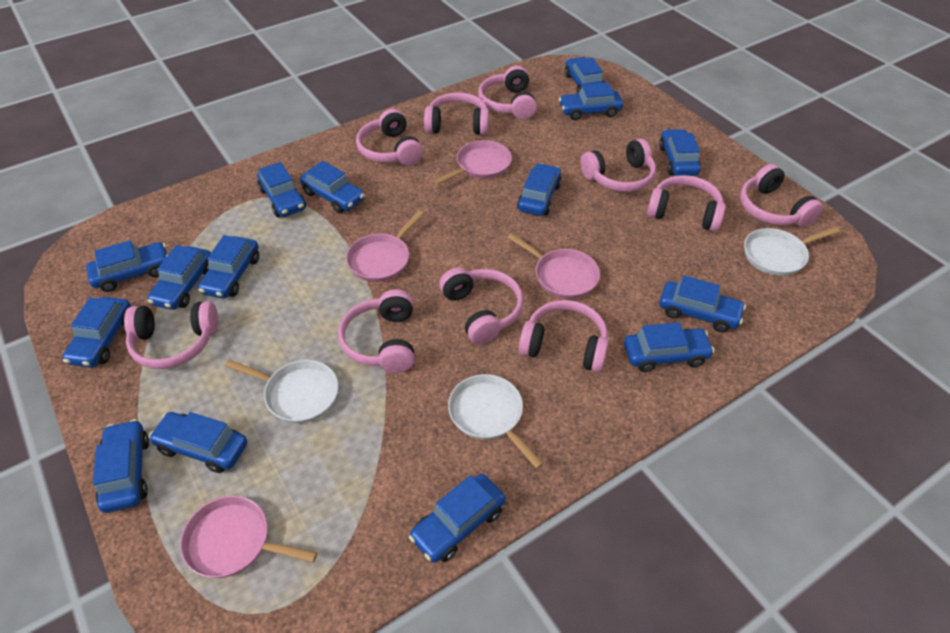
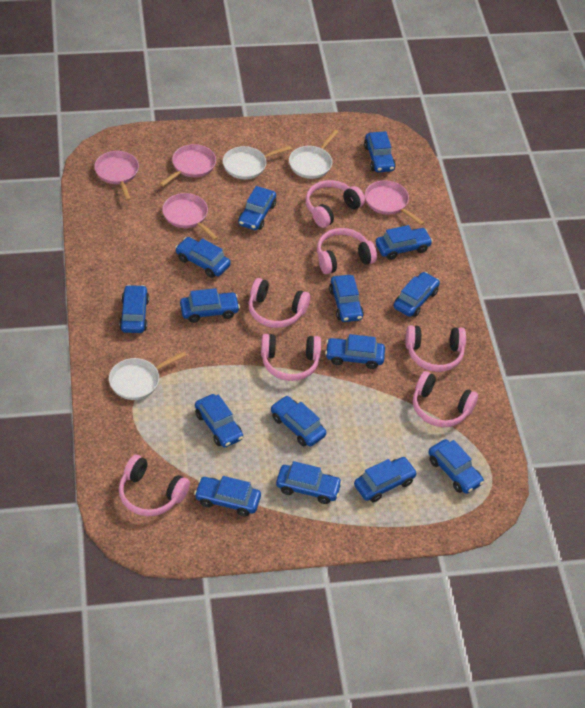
pink headphones: 10 -> 7

